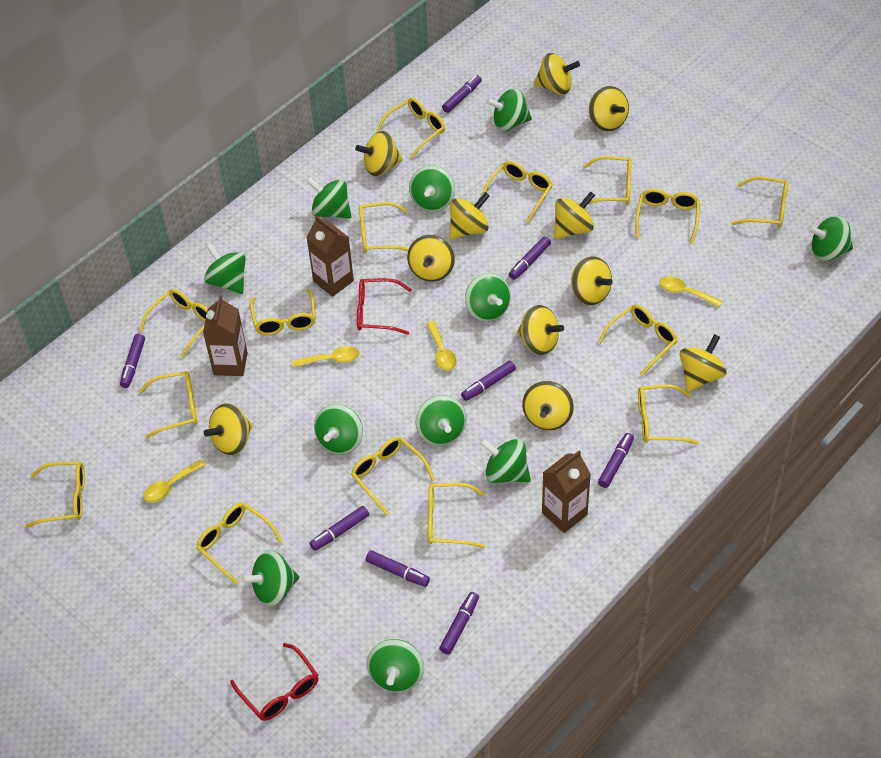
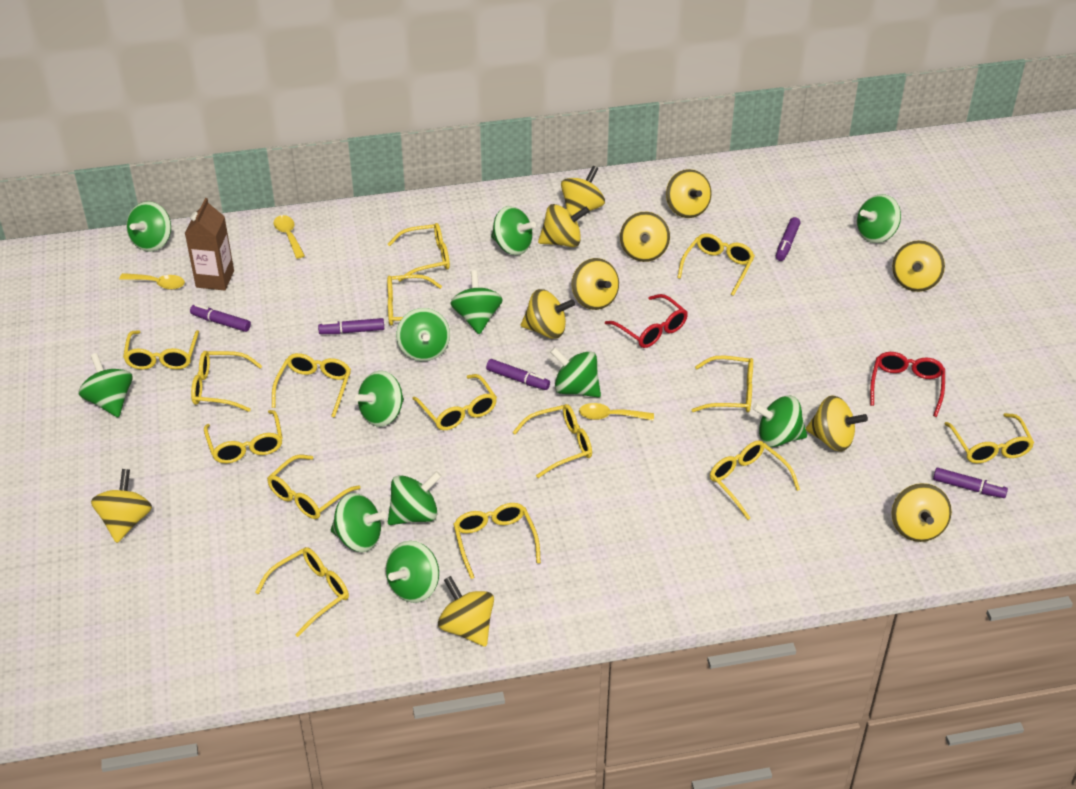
brown carton: 3 -> 1
green spinning top: 11 -> 12
purple marker: 8 -> 5
yellow spoon: 4 -> 3

